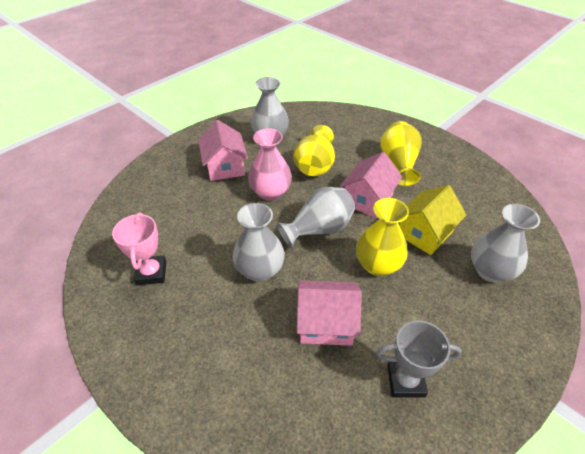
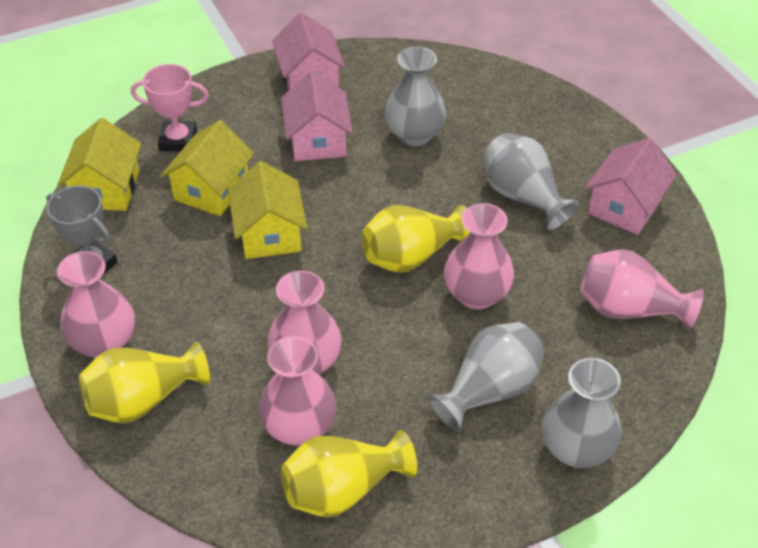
pink vase: 1 -> 5
yellow house: 1 -> 3

